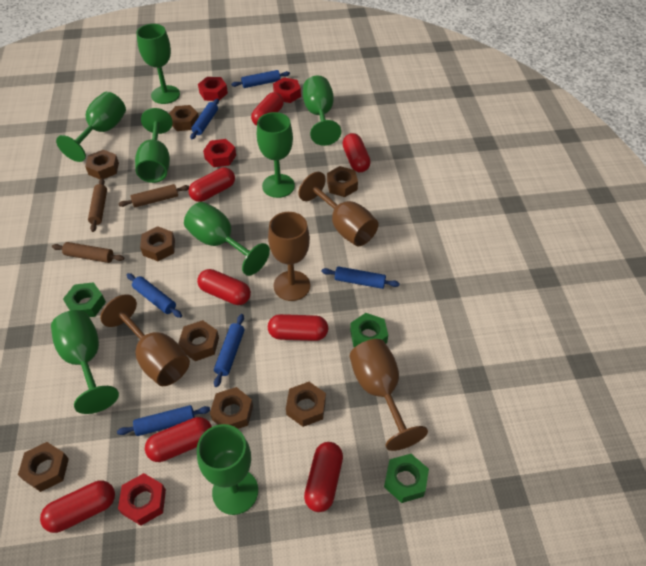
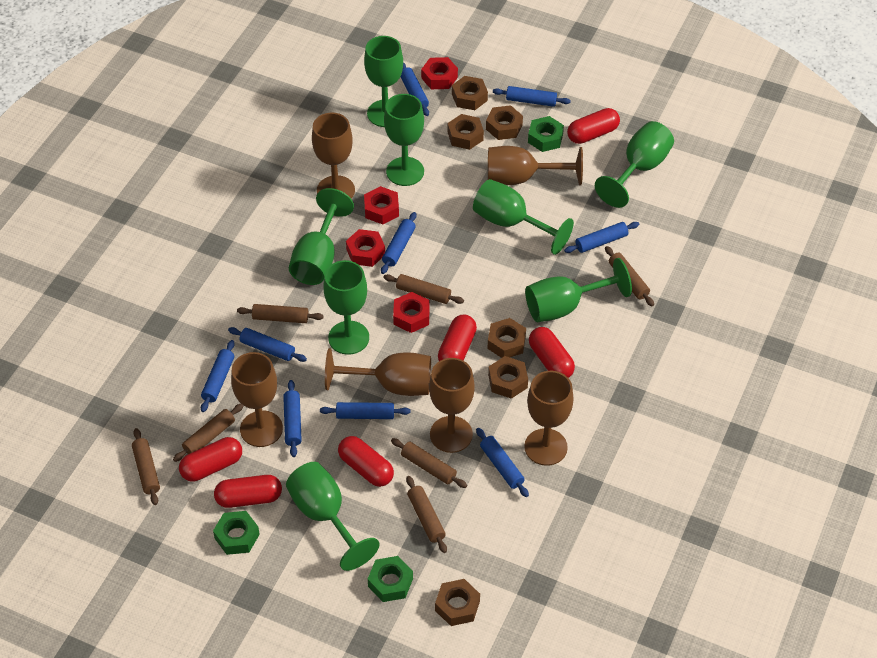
blue rolling pin: 6 -> 9
brown goblet: 4 -> 6
brown nut: 8 -> 6
brown rolling pin: 3 -> 7
red capsule: 8 -> 6

